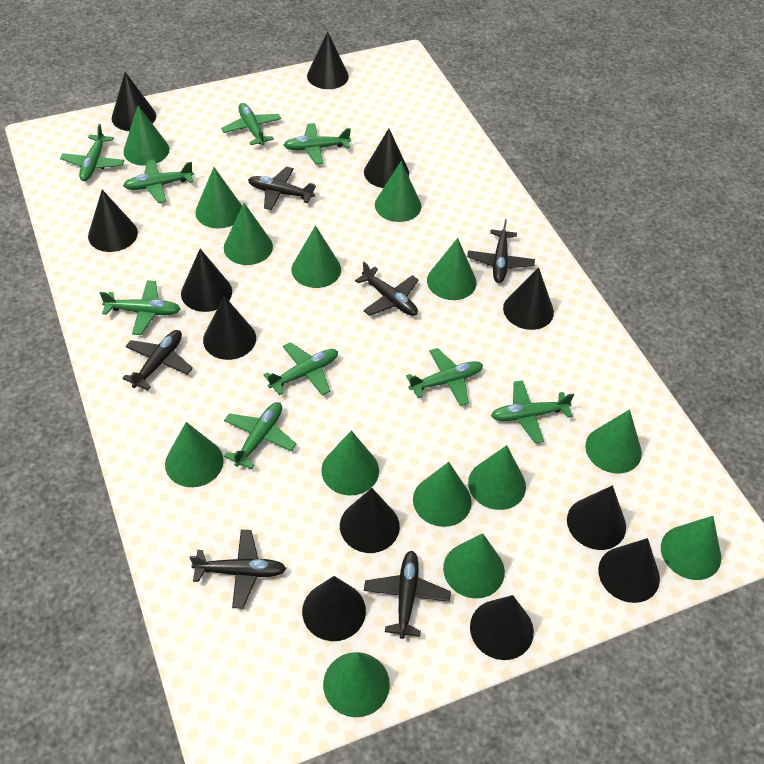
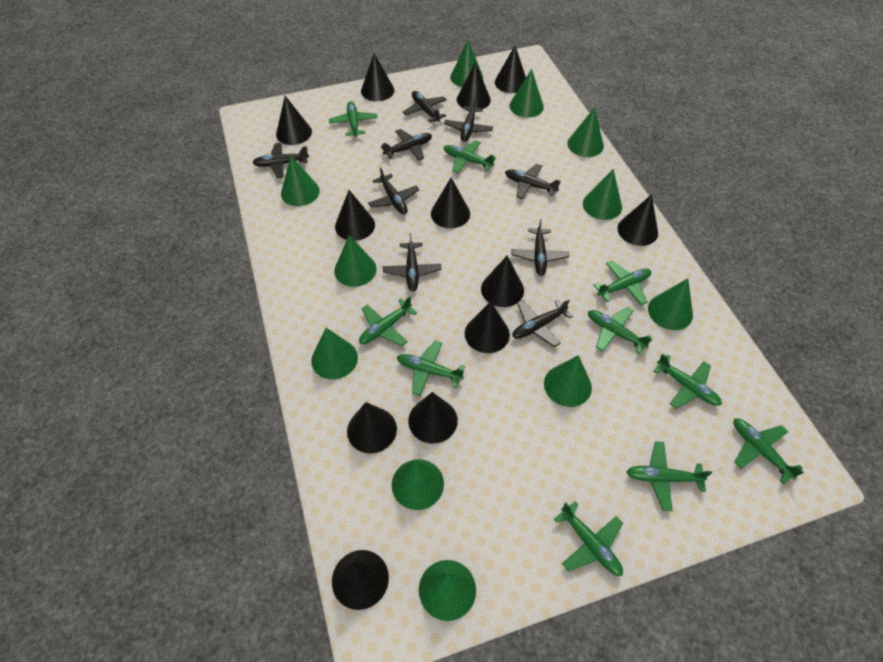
black plane: 6 -> 9
green cone: 14 -> 11
green plane: 9 -> 10

